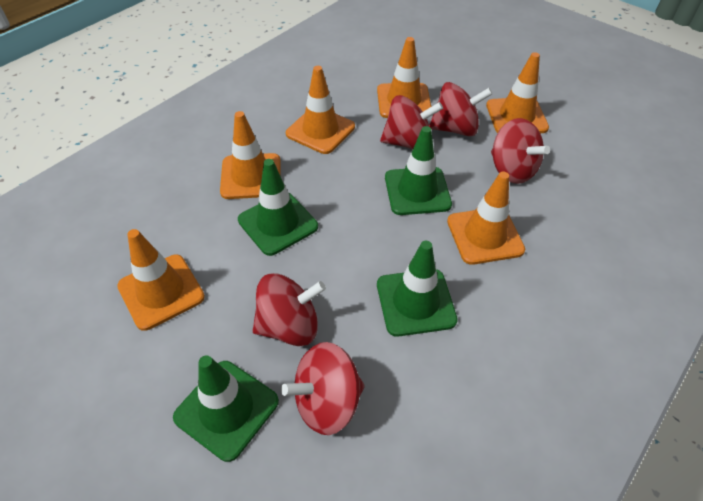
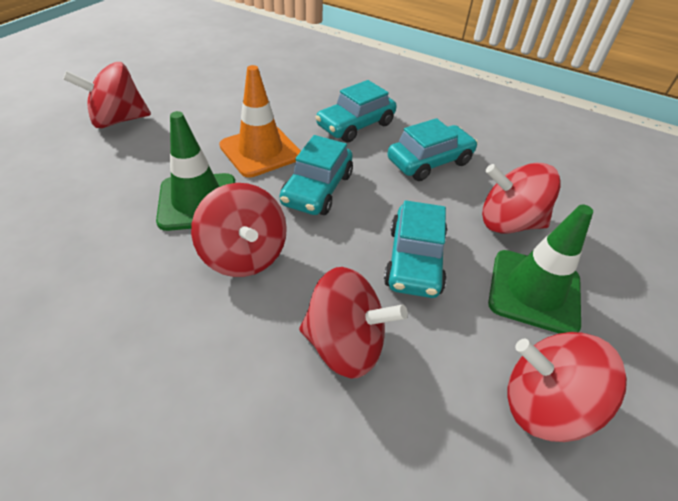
green traffic cone: 4 -> 2
orange traffic cone: 6 -> 1
turquoise car: 0 -> 4

